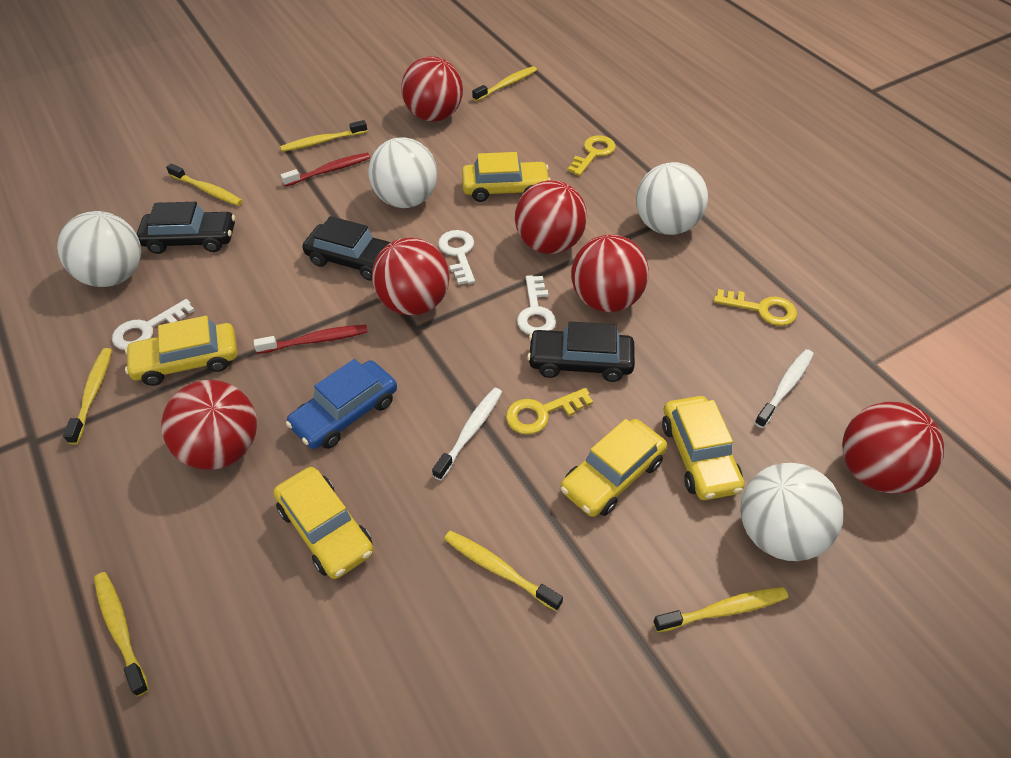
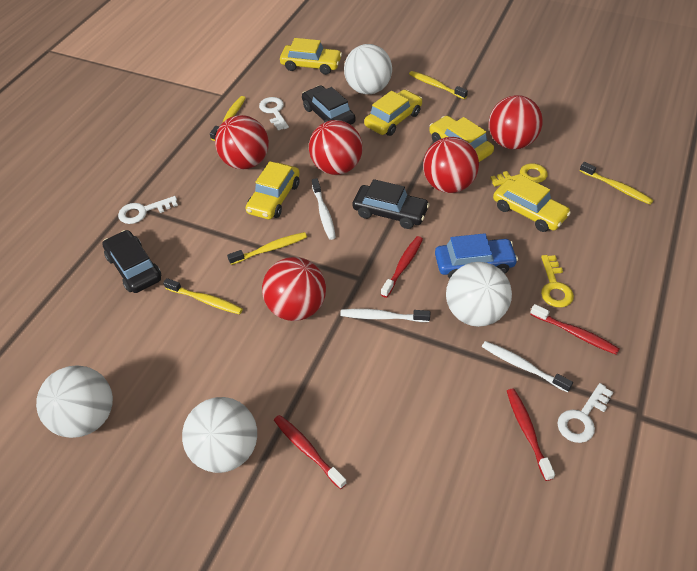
red ball: 6 -> 5
red toothbrush: 2 -> 4
white toothbrush: 2 -> 3
yellow key: 3 -> 2
yellow toothbrush: 7 -> 5

